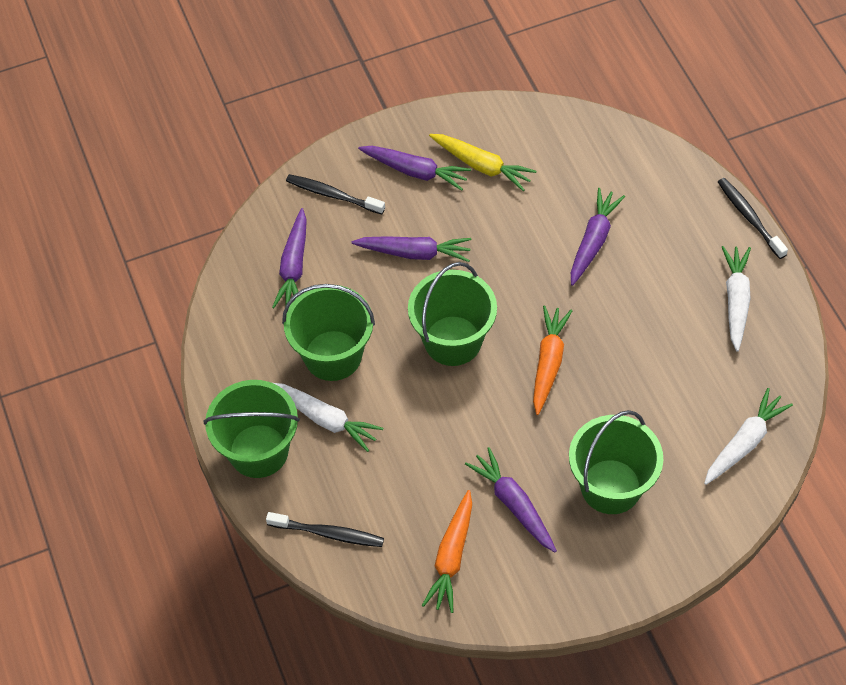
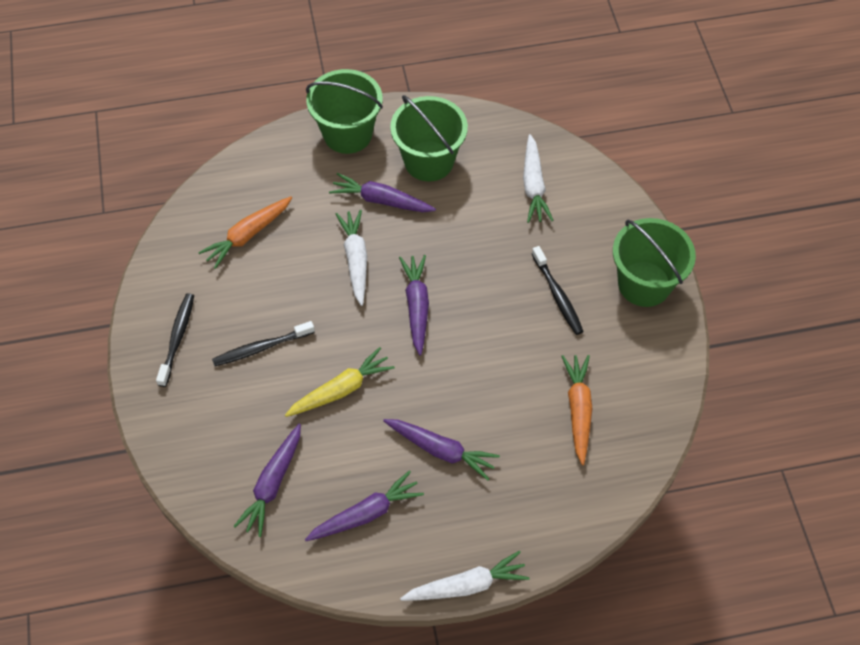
green bucket: 4 -> 3

